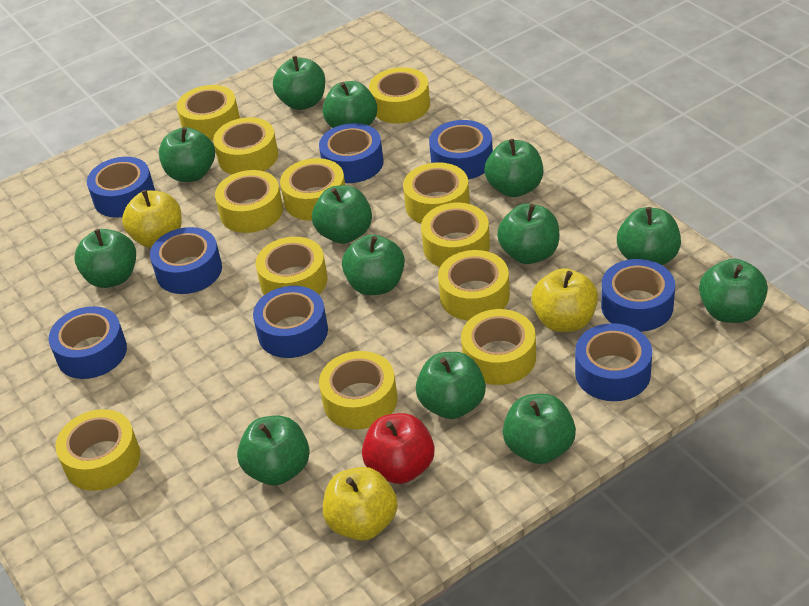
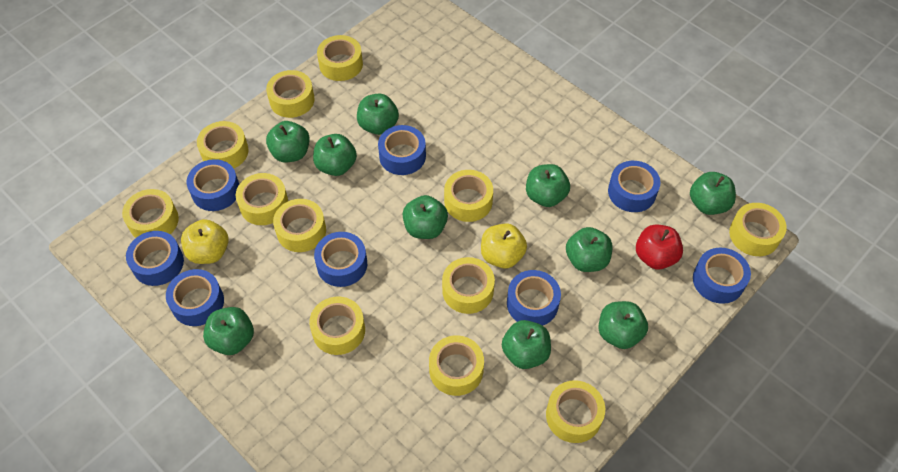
green apple: 13 -> 10
yellow apple: 3 -> 2

